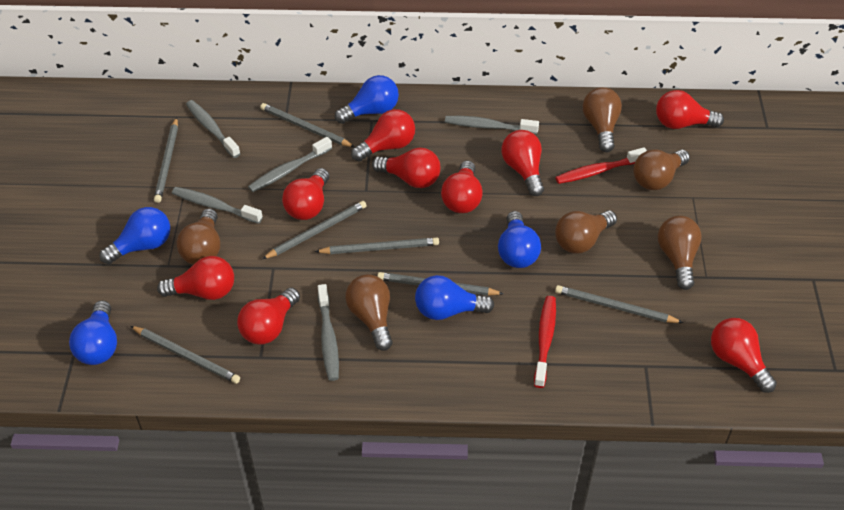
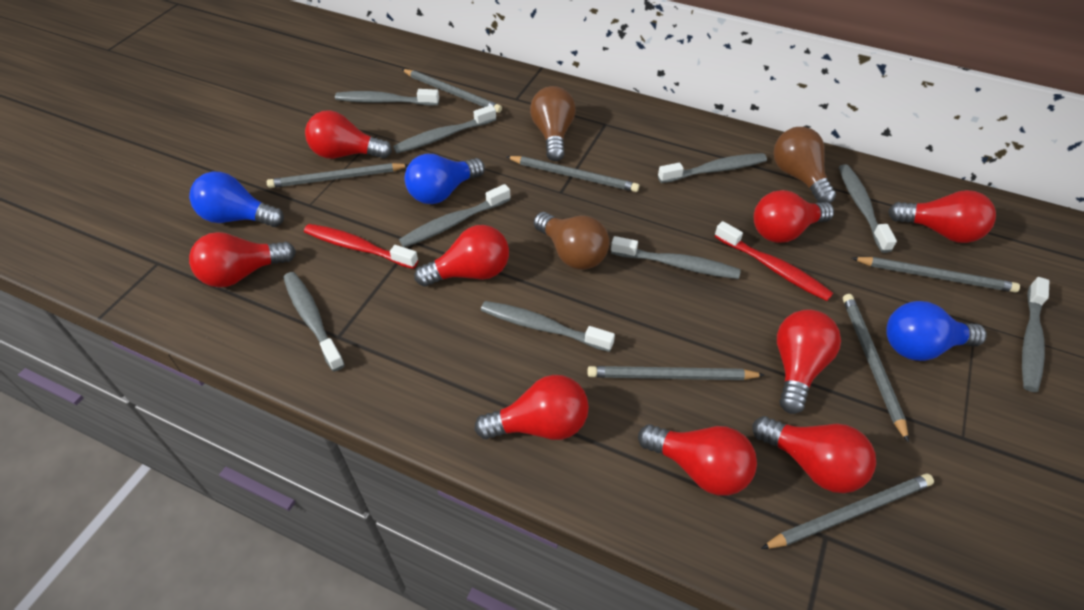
blue light bulb: 5 -> 3
brown light bulb: 6 -> 3
grey toothbrush: 5 -> 9

